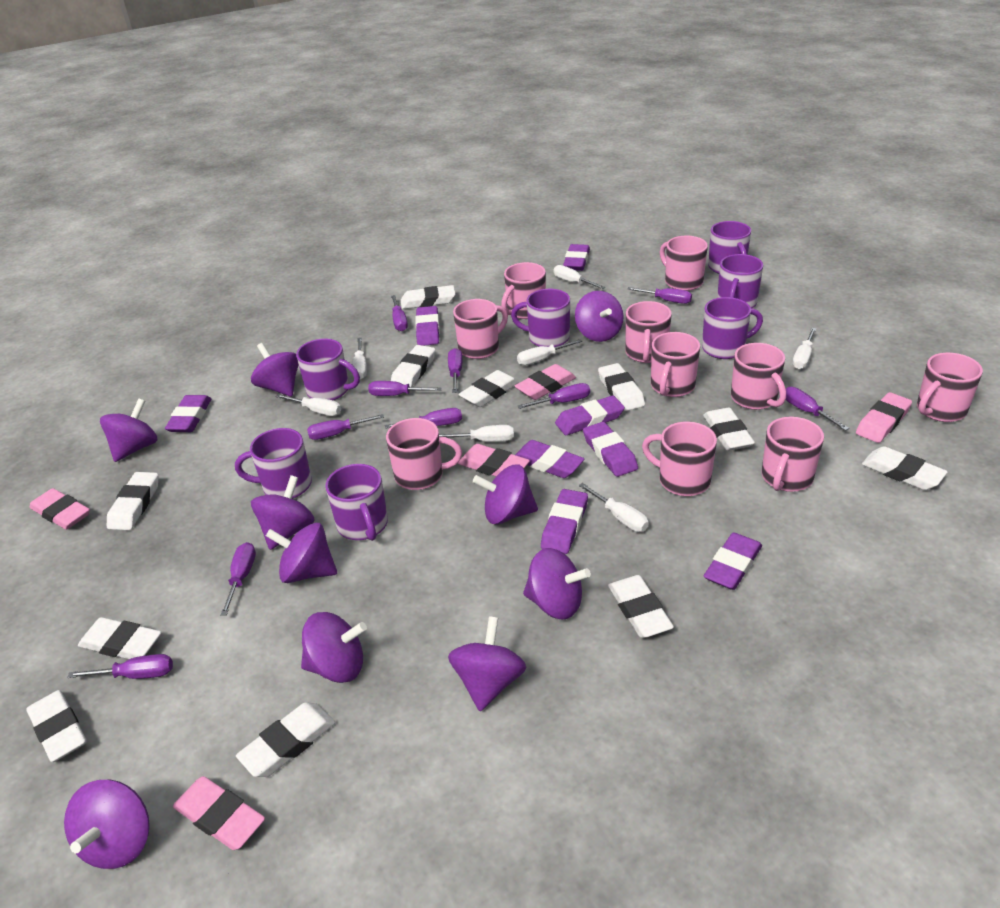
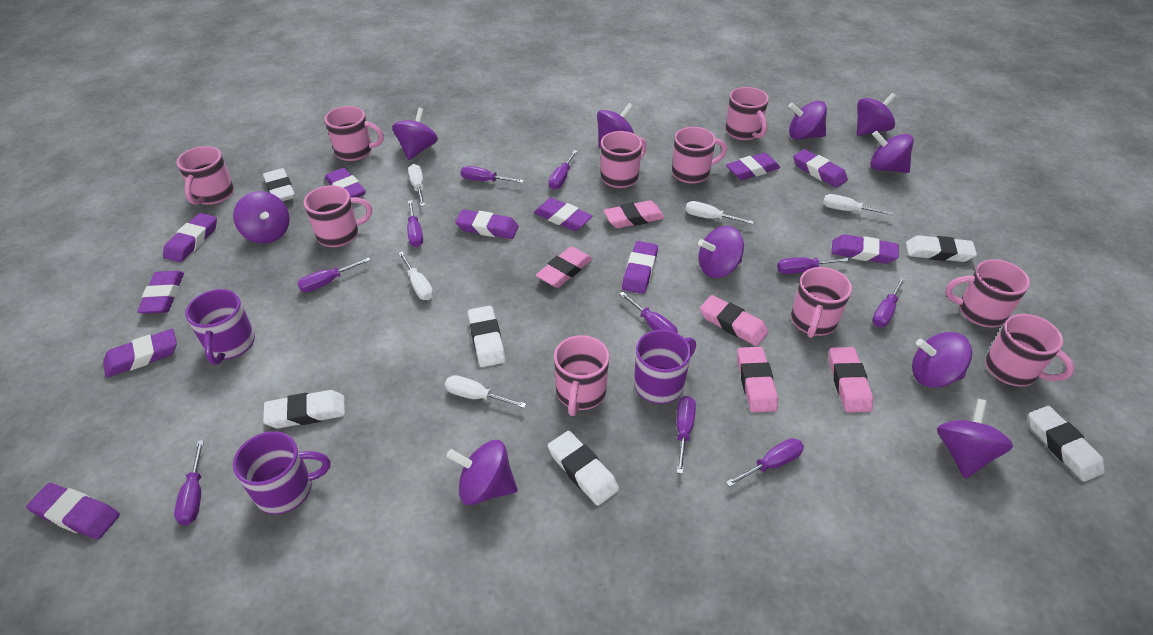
purple eraser: 8 -> 11
purple mug: 7 -> 3
white eraser: 11 -> 6
white screwdriver: 7 -> 5

